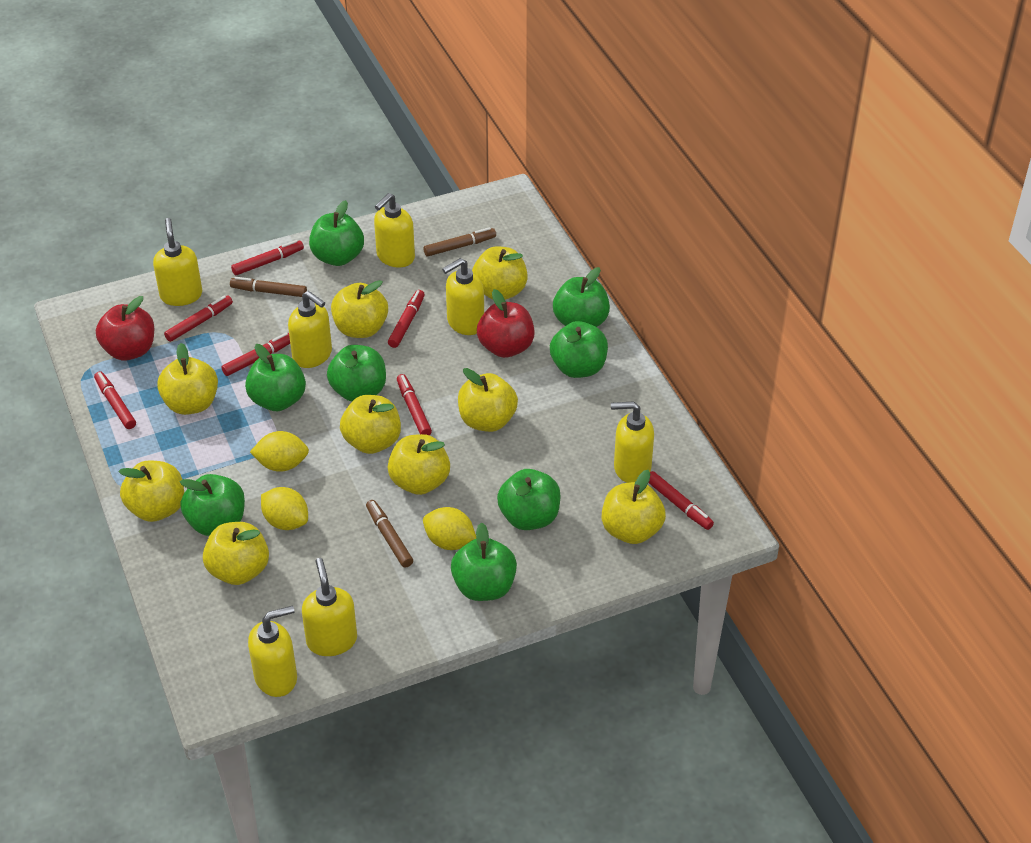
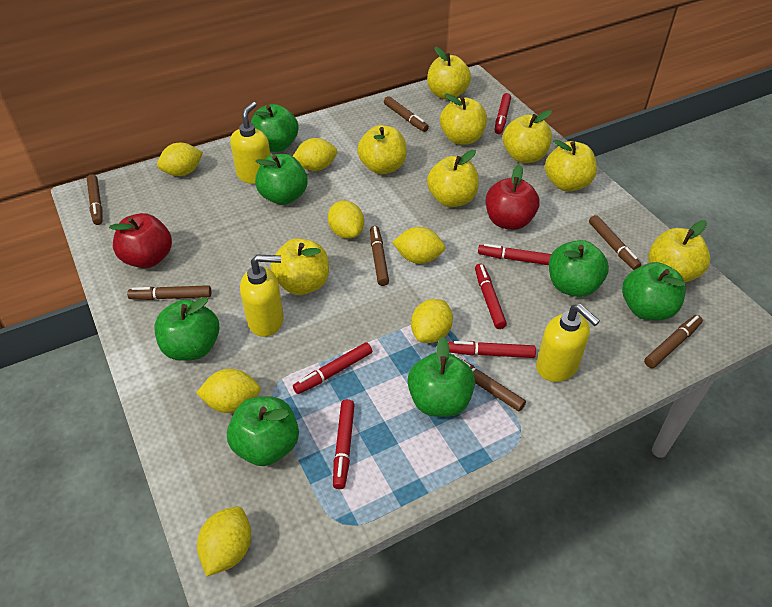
brown marker: 3 -> 7
green apple: 8 -> 7
red marker: 7 -> 6
yellow apple: 9 -> 8
yellow lemon: 3 -> 7
yellow soap dispenser: 7 -> 3

